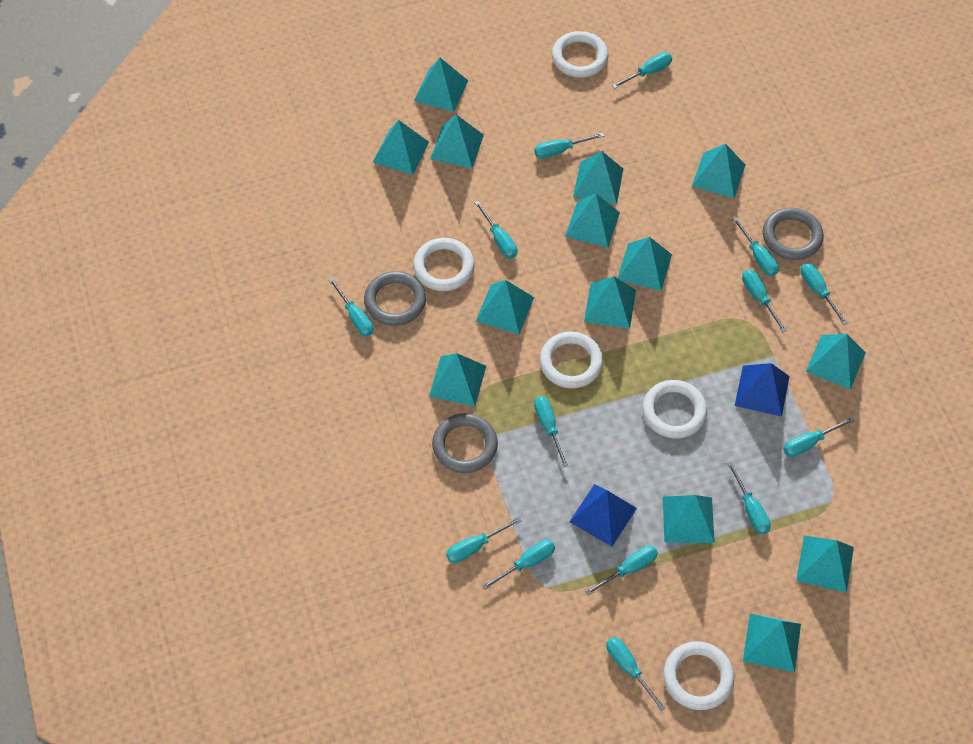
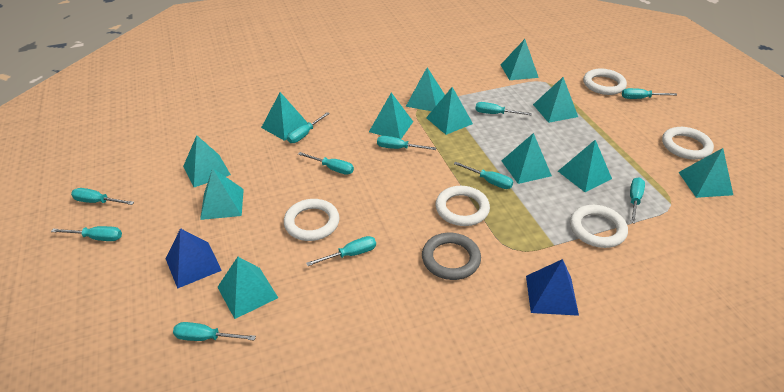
grey ring: 3 -> 1
turquoise pyramid: 14 -> 12
turquoise screwdriver: 14 -> 11

